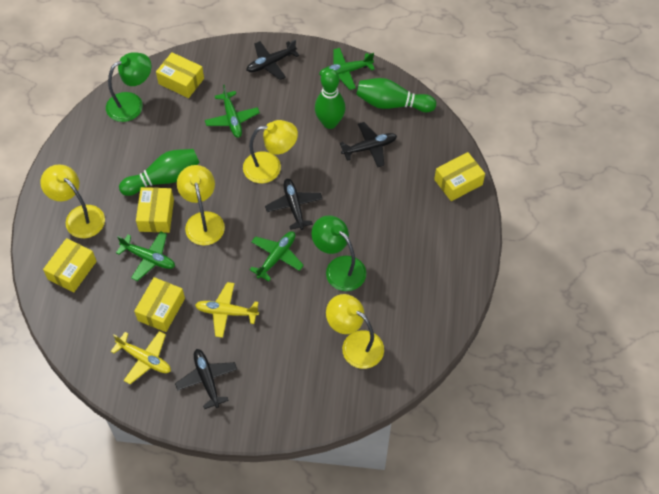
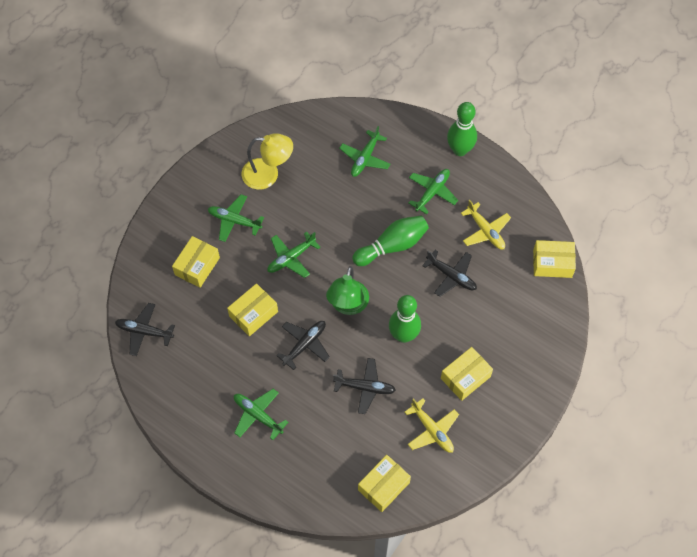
green lamp: 2 -> 1
green plane: 4 -> 5
yellow lamp: 4 -> 1

